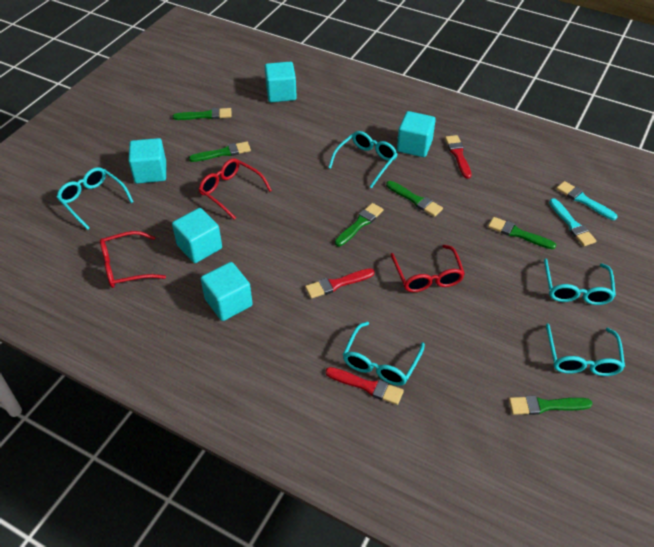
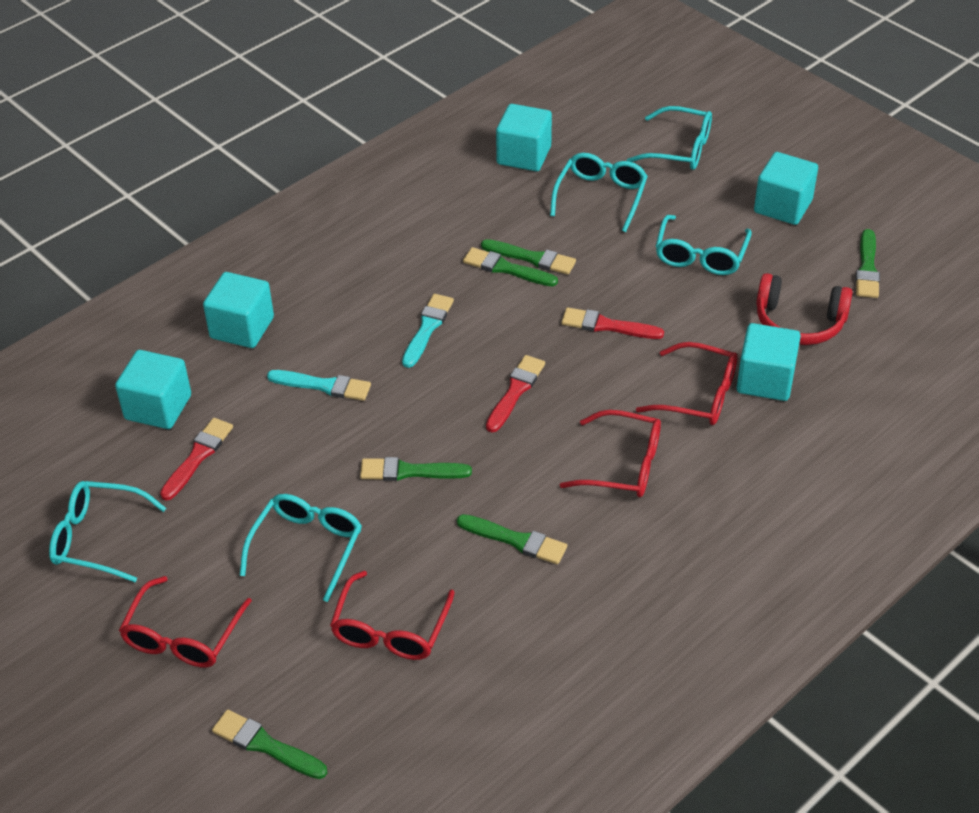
red glasses: 3 -> 4
red headphones: 0 -> 1

